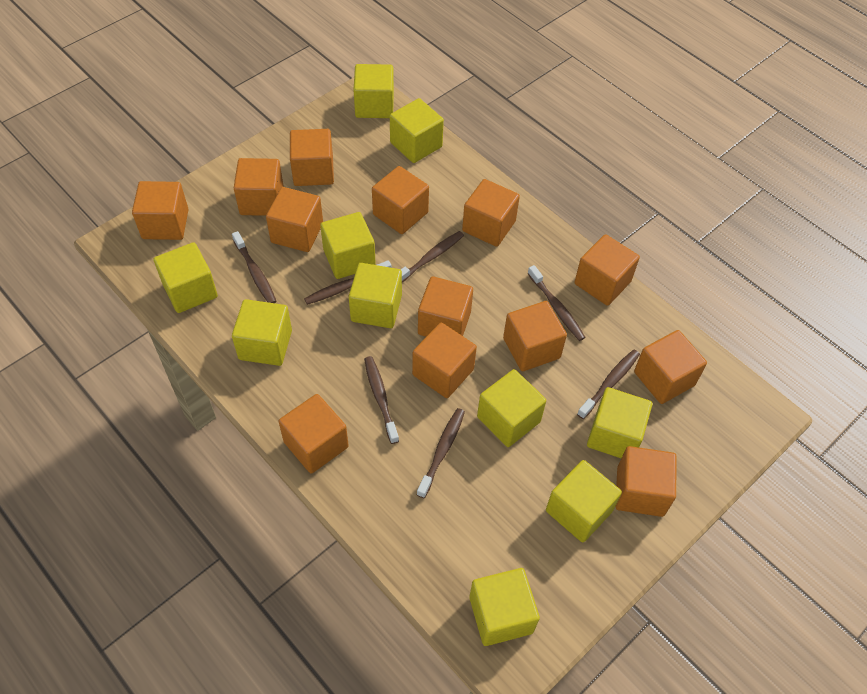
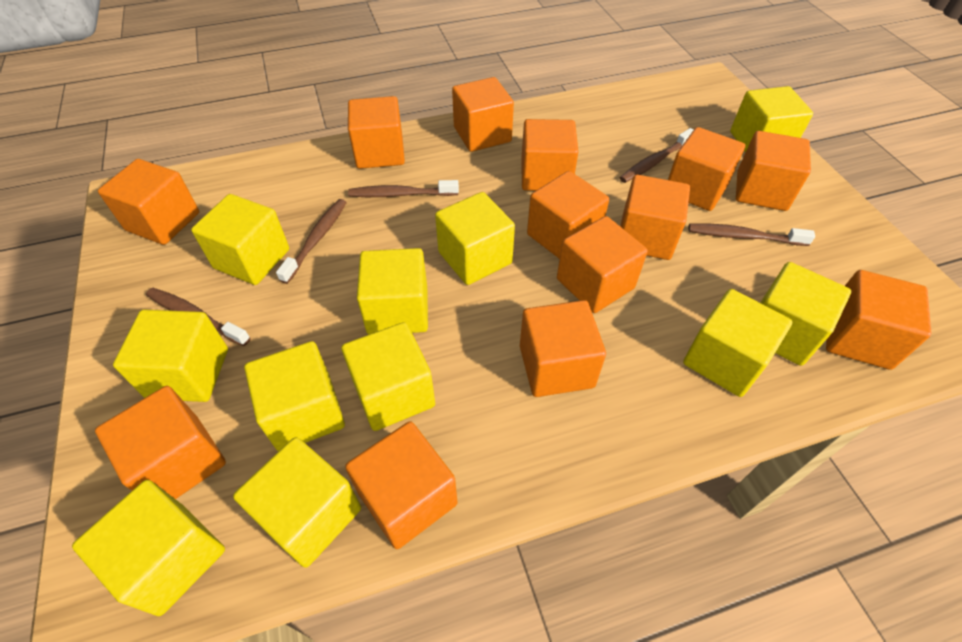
brown toothbrush: 7 -> 5
yellow cube: 10 -> 11

